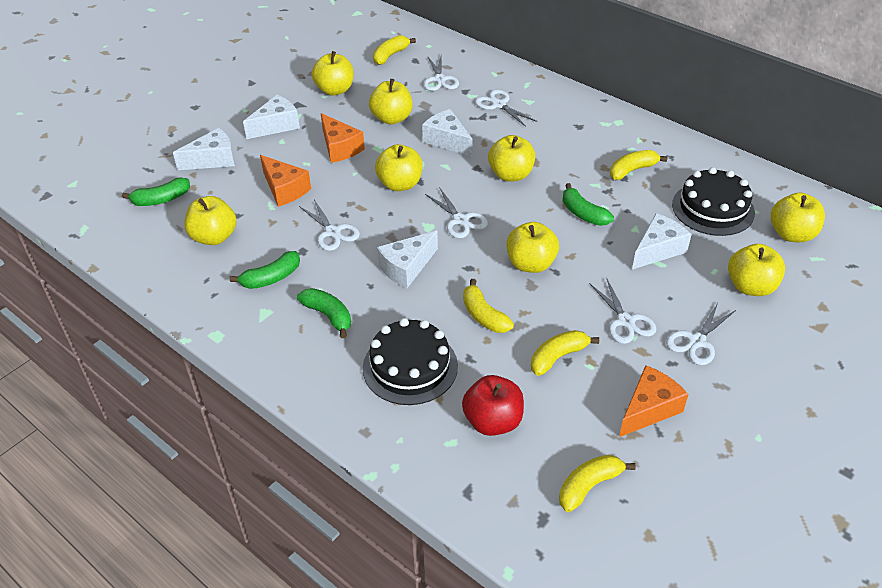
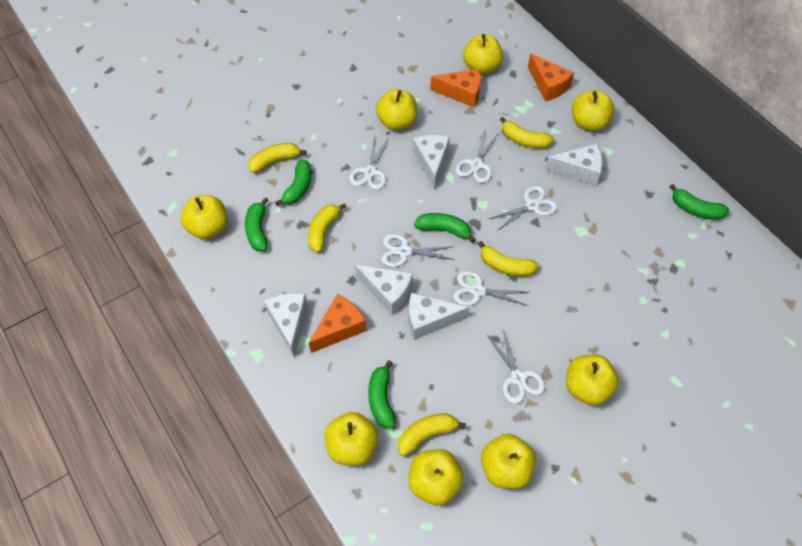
black cake: 2 -> 0
green banana: 4 -> 5
red apple: 1 -> 0

